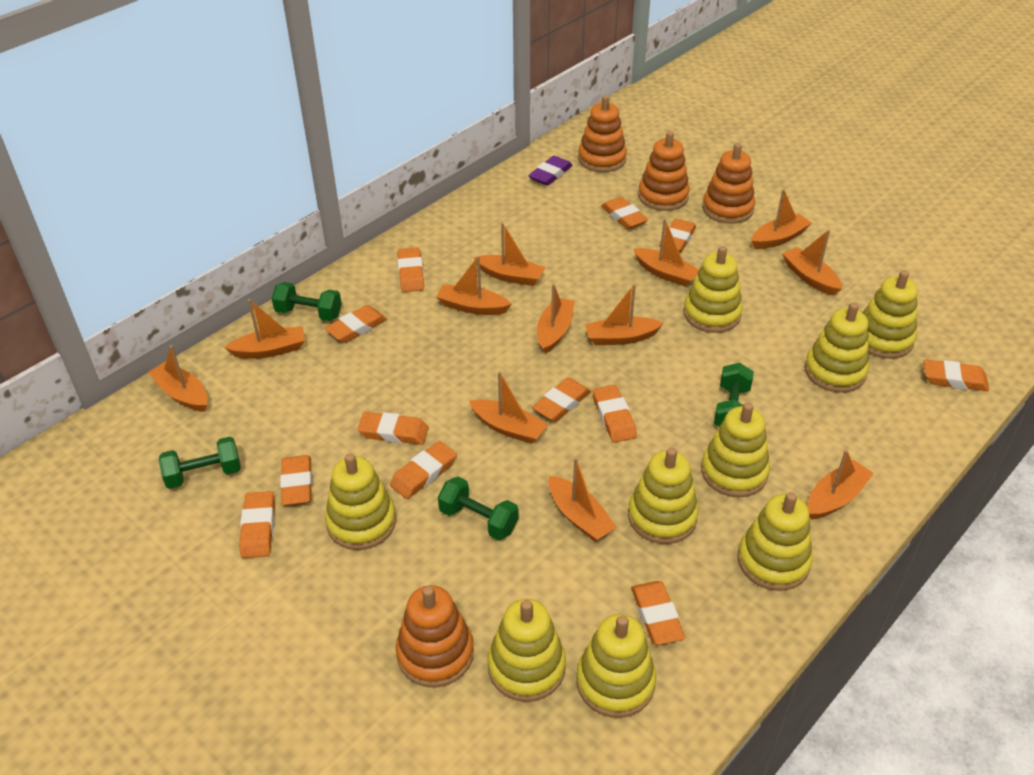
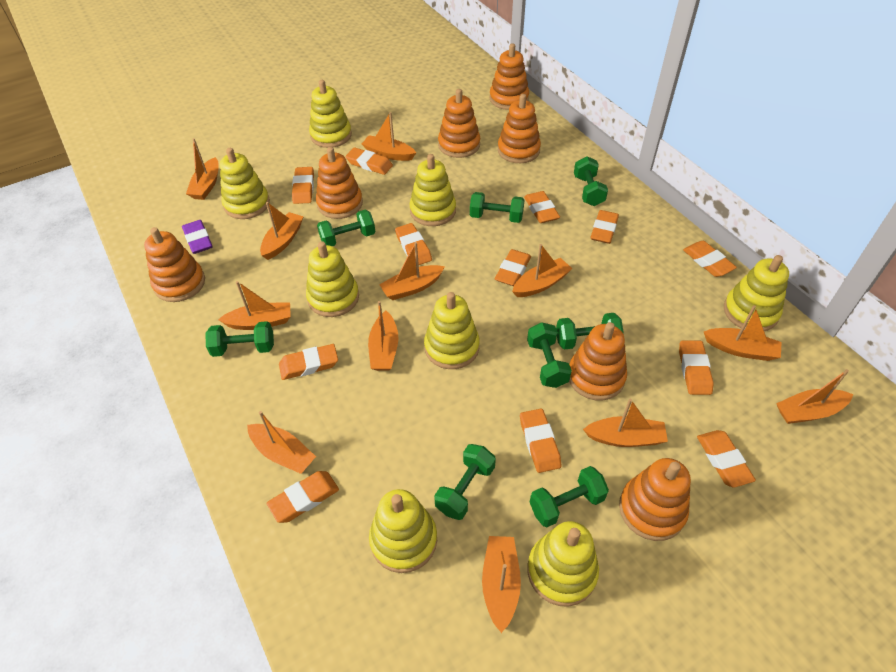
green dumbbell: 4 -> 8
orange stacking toy: 4 -> 7
yellow stacking toy: 9 -> 8

